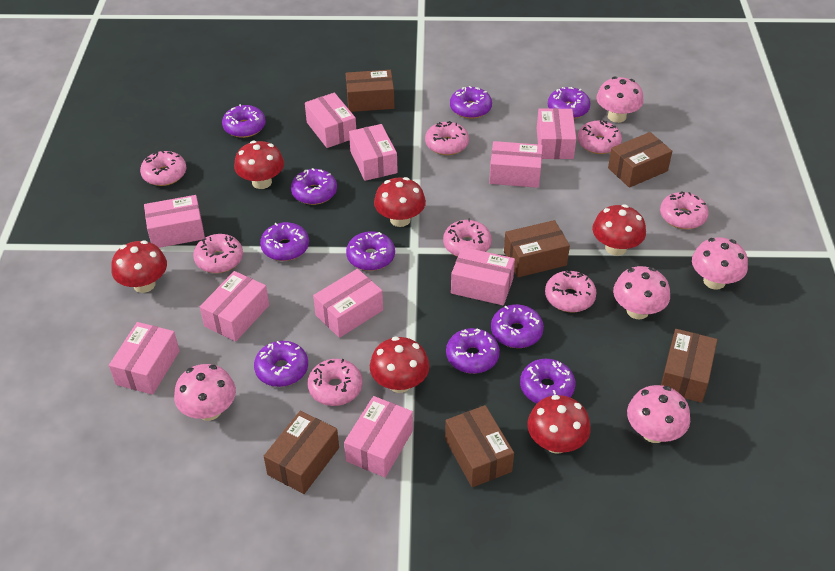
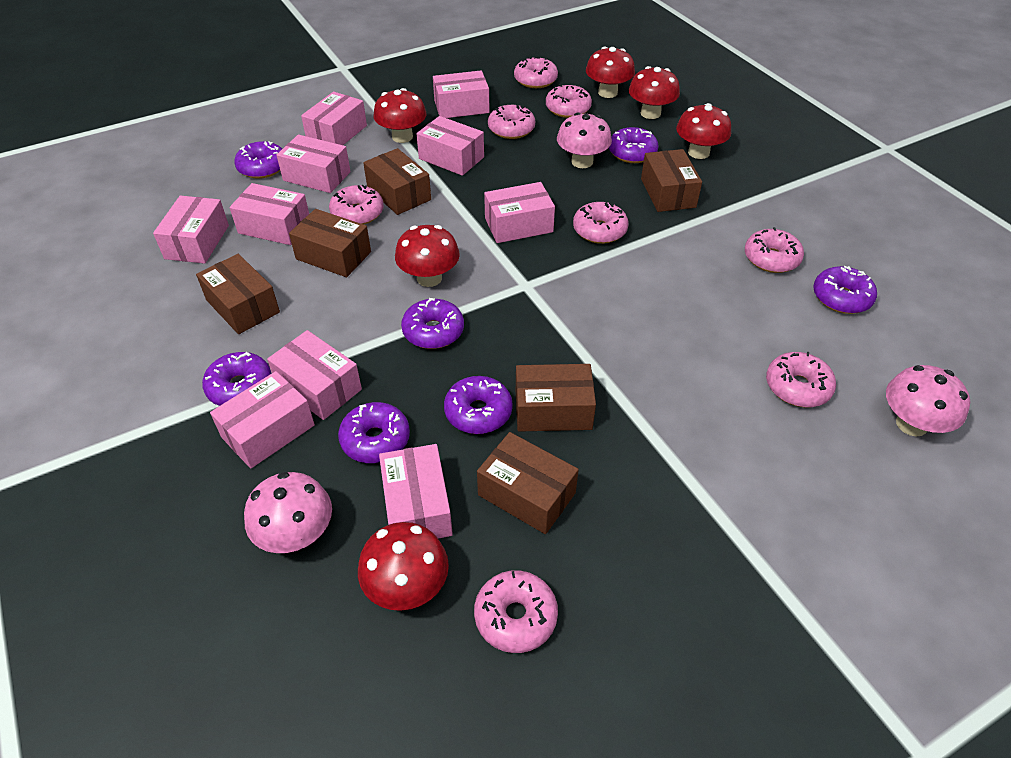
pink mushroom: 5 -> 3
purple donut: 10 -> 7

